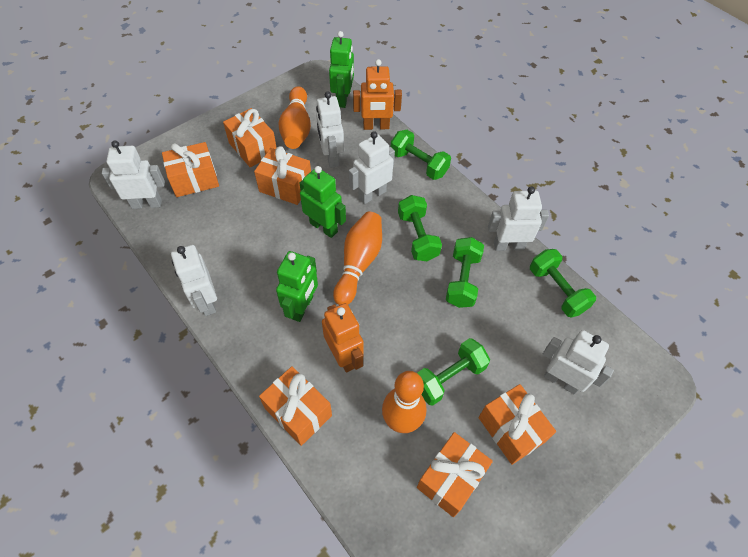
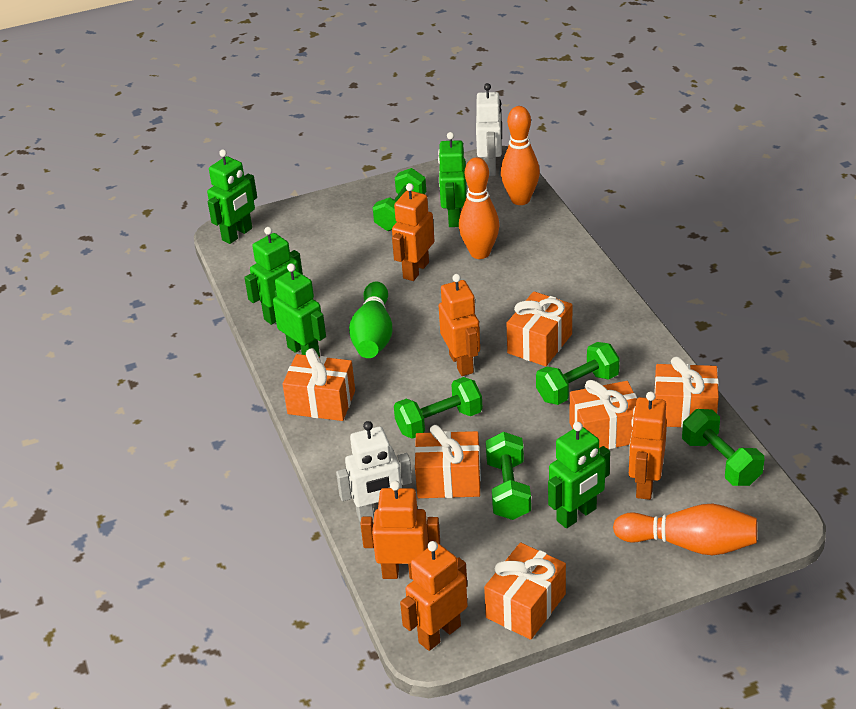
green bowling pin: 0 -> 1
green robot: 3 -> 5
orange robot: 2 -> 5
white robot: 6 -> 2

